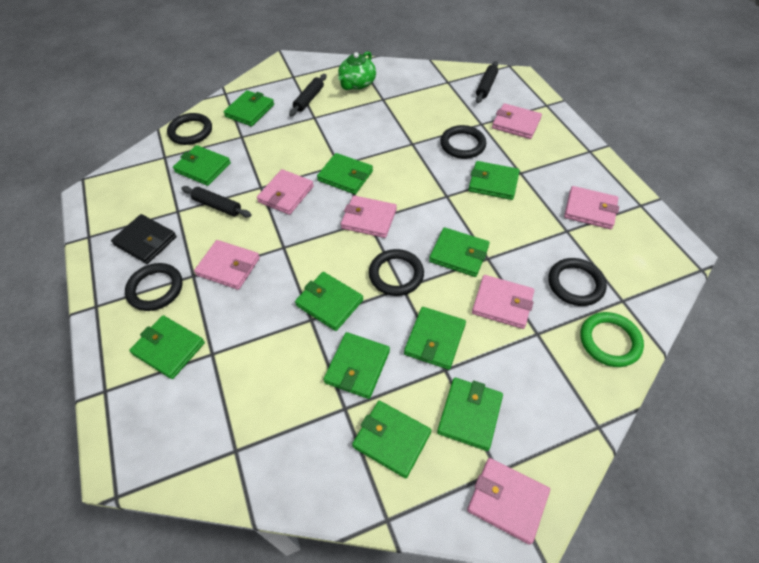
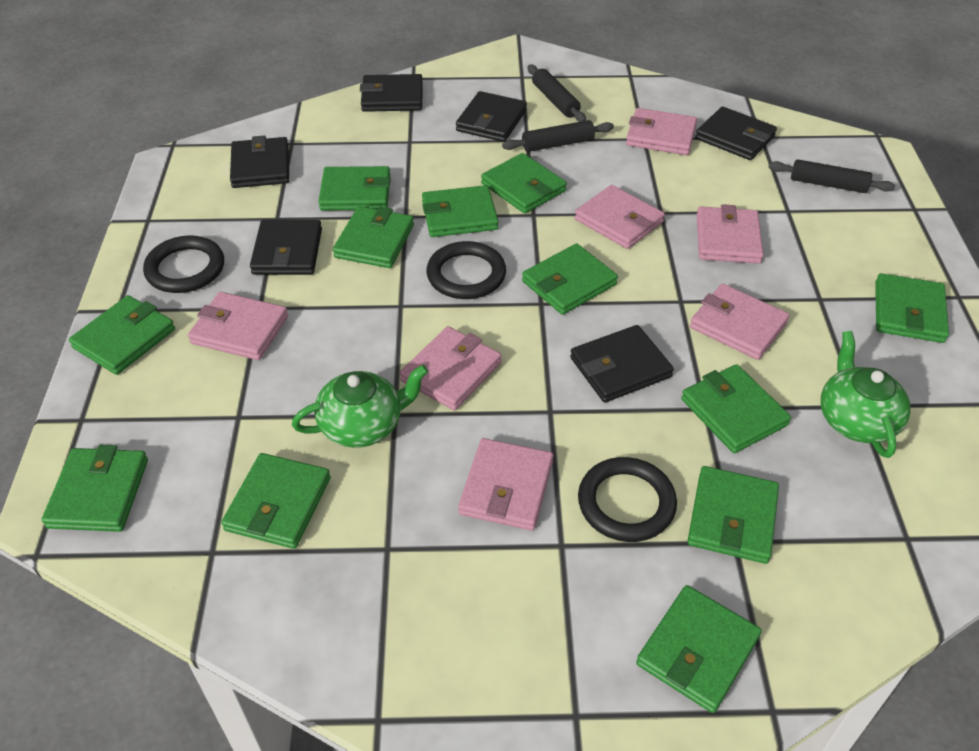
black ring: 5 -> 3
black wallet: 1 -> 6
green ring: 1 -> 0
green teapot: 1 -> 2
green wallet: 11 -> 12

